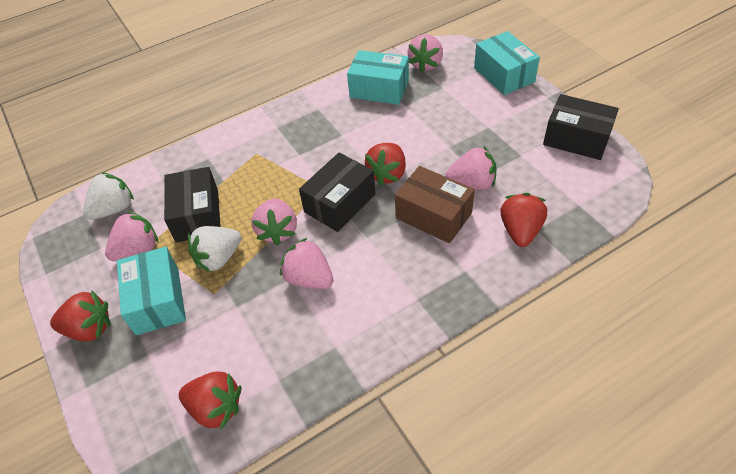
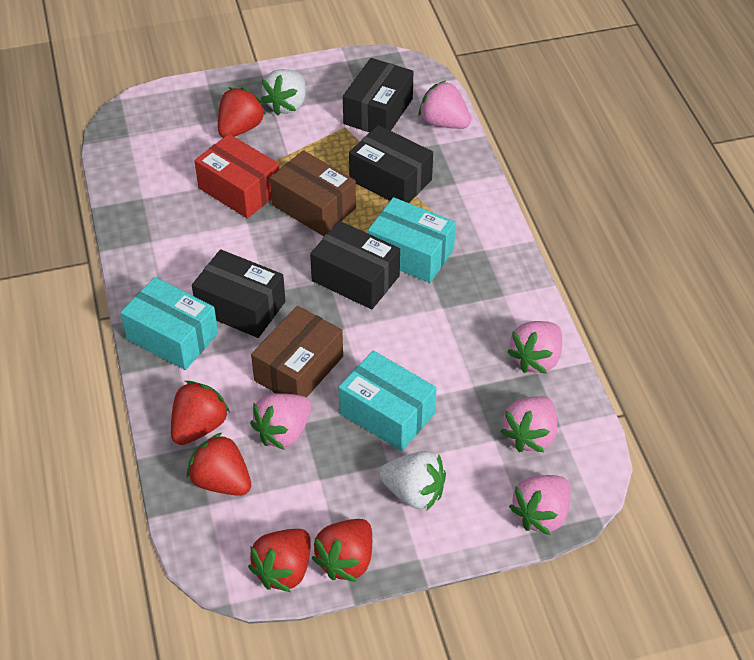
black box: 3 -> 4
brown box: 1 -> 2
red box: 0 -> 1
red strawberry: 4 -> 5

